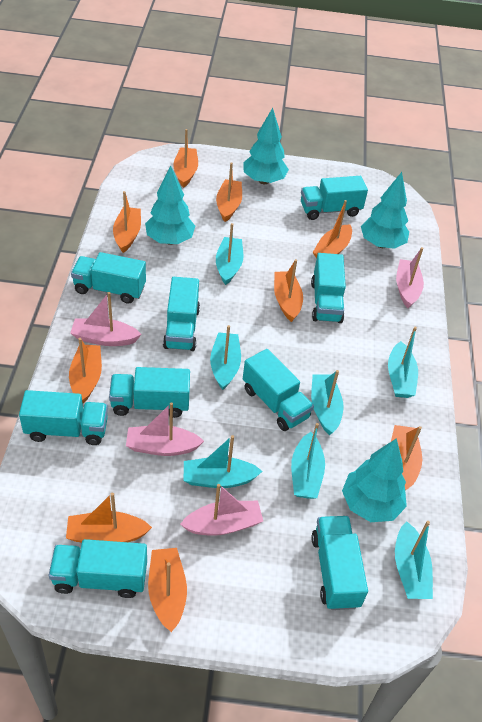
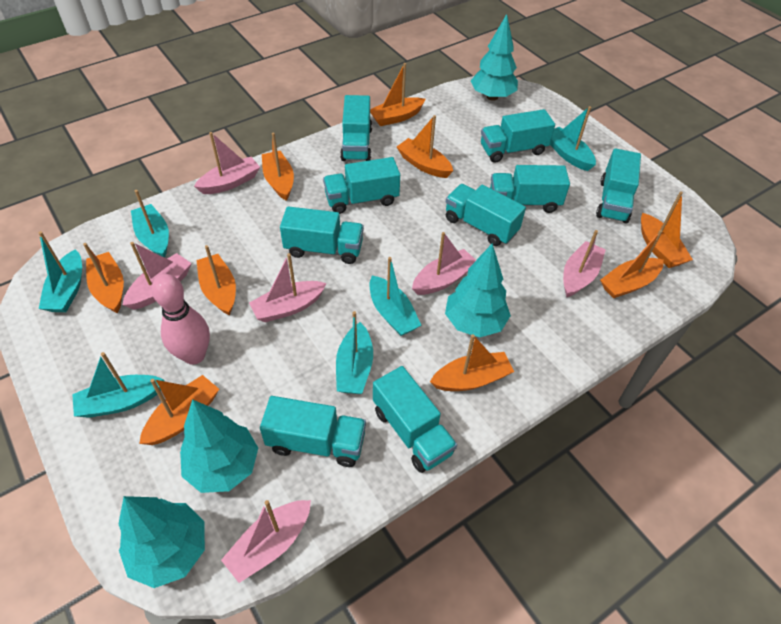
pink boat: 4 -> 6
pink bowling pin: 0 -> 1
turquoise boat: 7 -> 6

